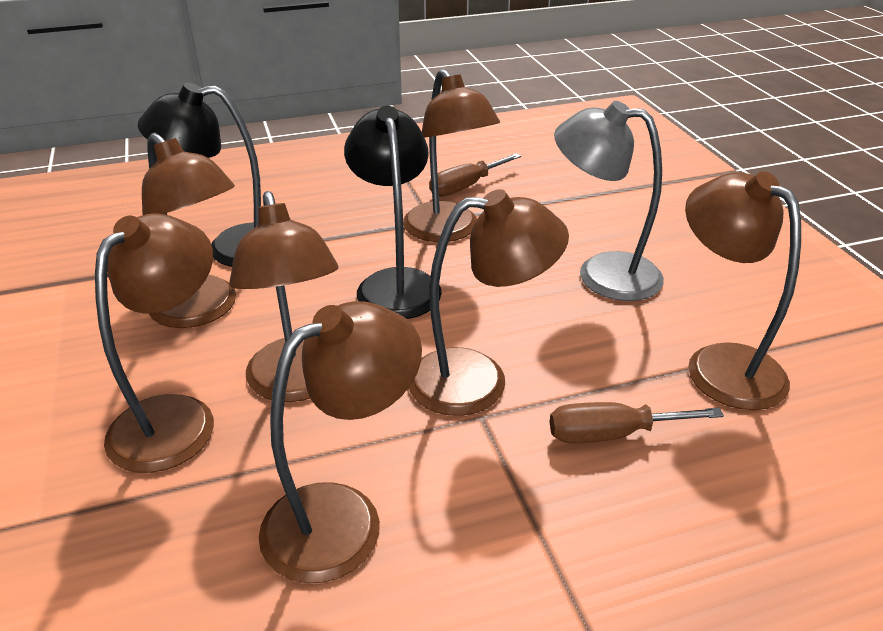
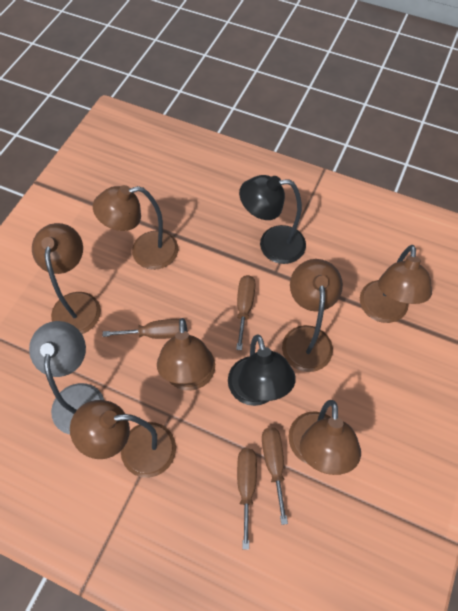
brown screwdriver: 2 -> 4

